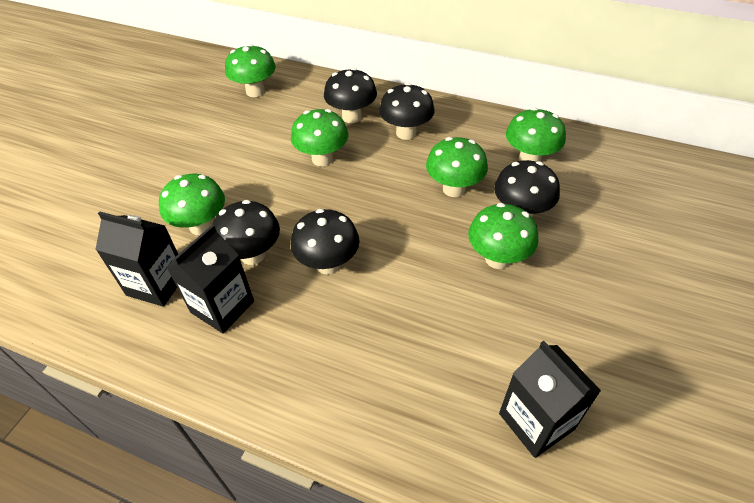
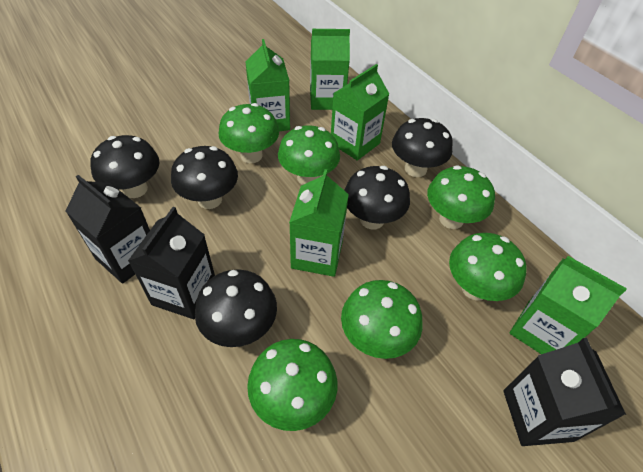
green carton: 0 -> 5

